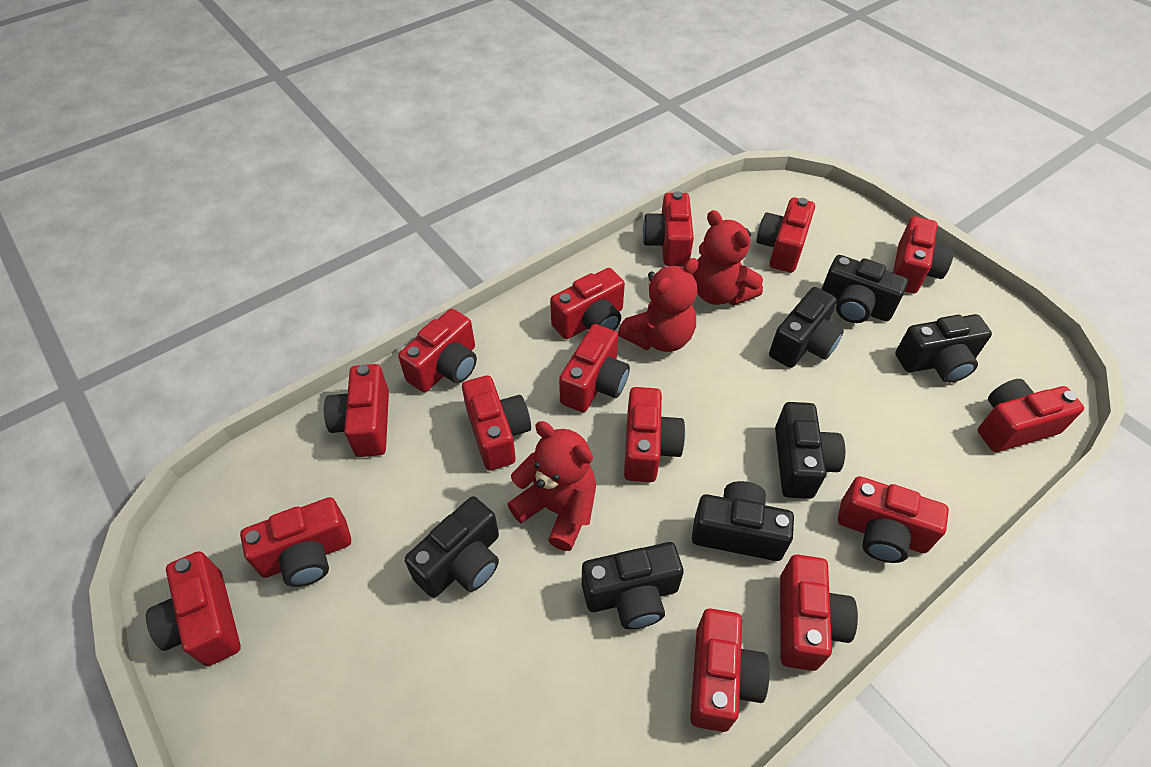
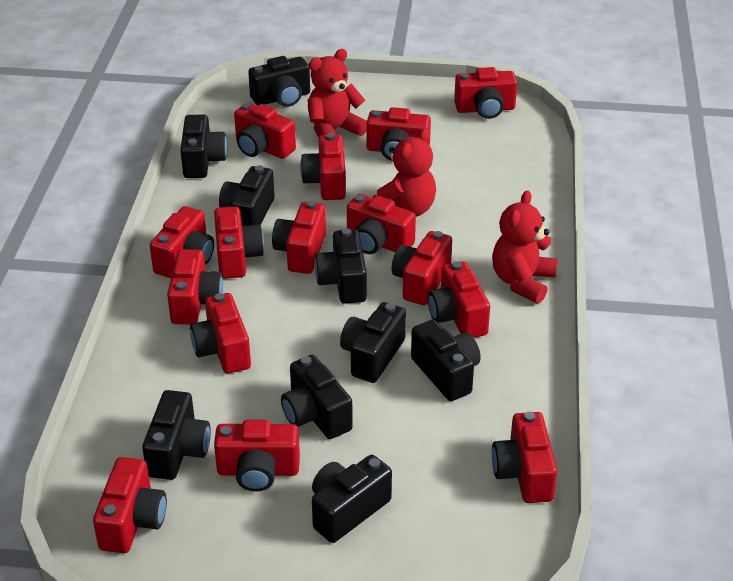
black camera: 7 -> 9

